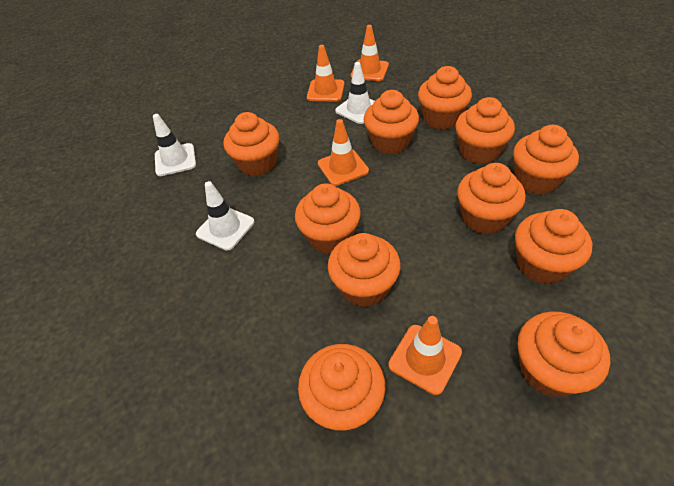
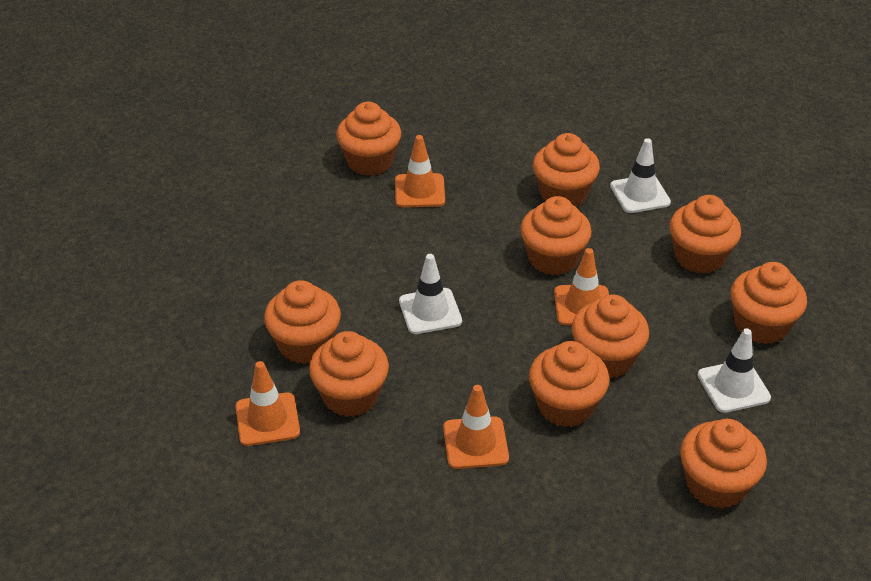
orange cupcake: 11 -> 10

